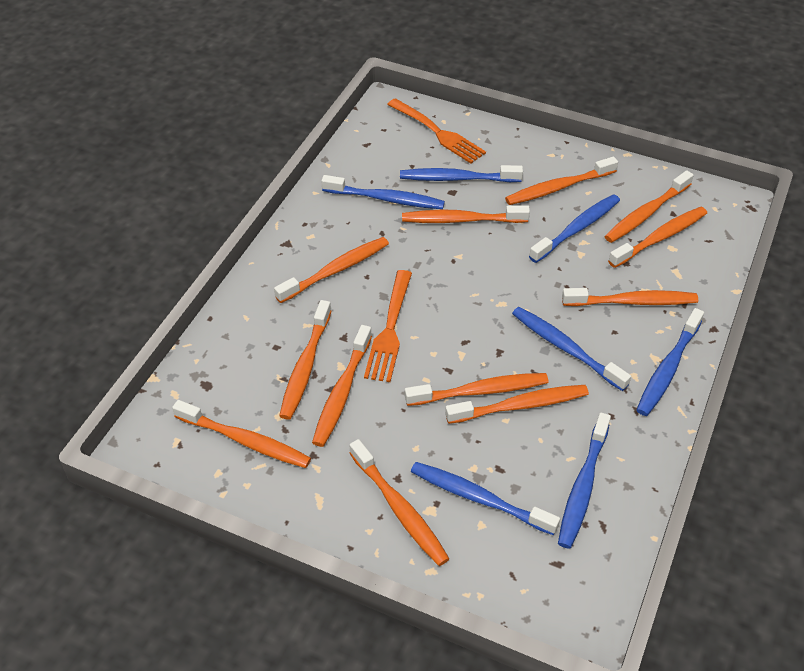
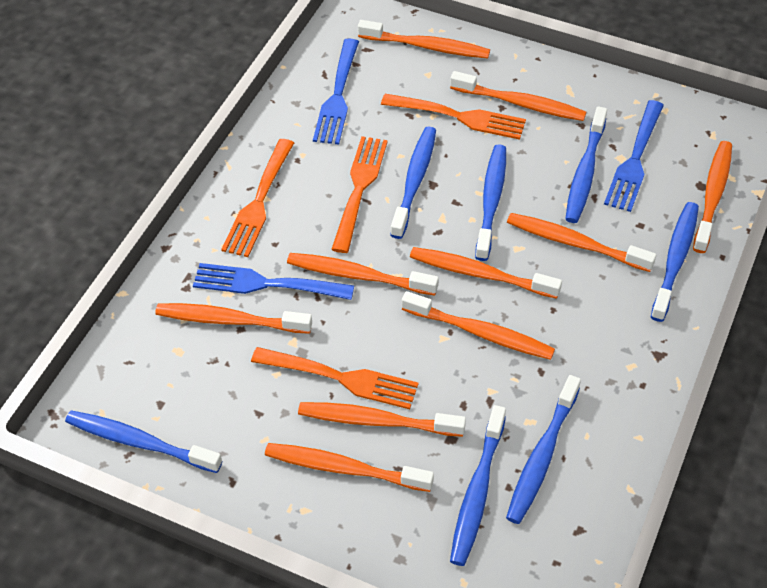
blue fork: 0 -> 3
orange fork: 2 -> 4
orange toothbrush: 12 -> 10

